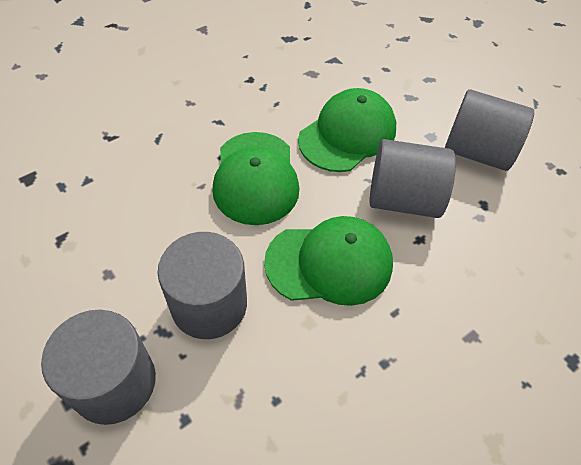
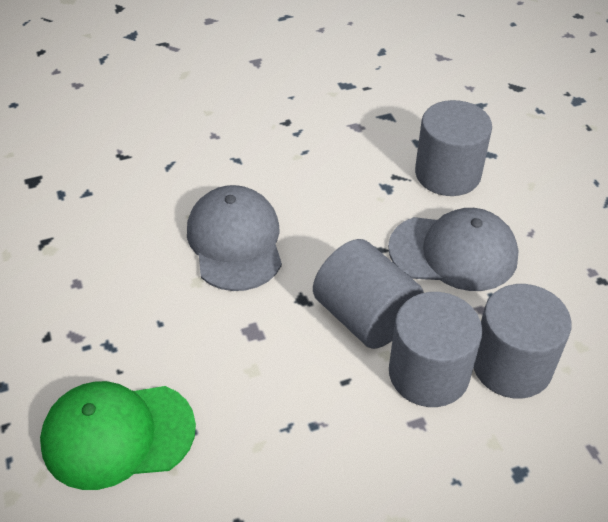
green cap: 3 -> 1
grey cap: 0 -> 2

